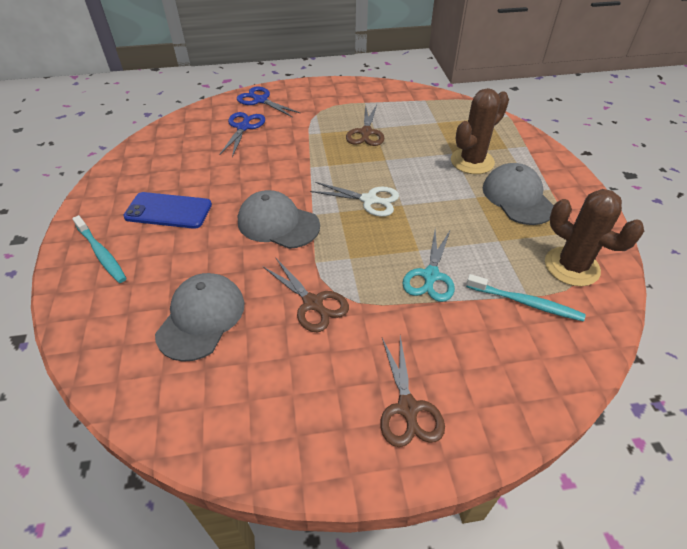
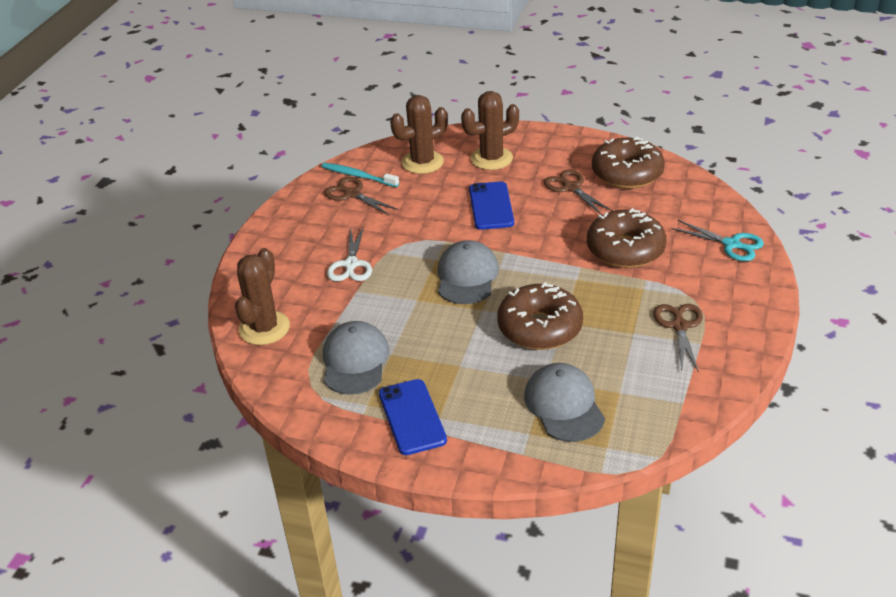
blue phone: 1 -> 2
blue scissors: 2 -> 0
brown cactus: 2 -> 3
brown donut: 0 -> 3
turquoise toothbrush: 2 -> 1

